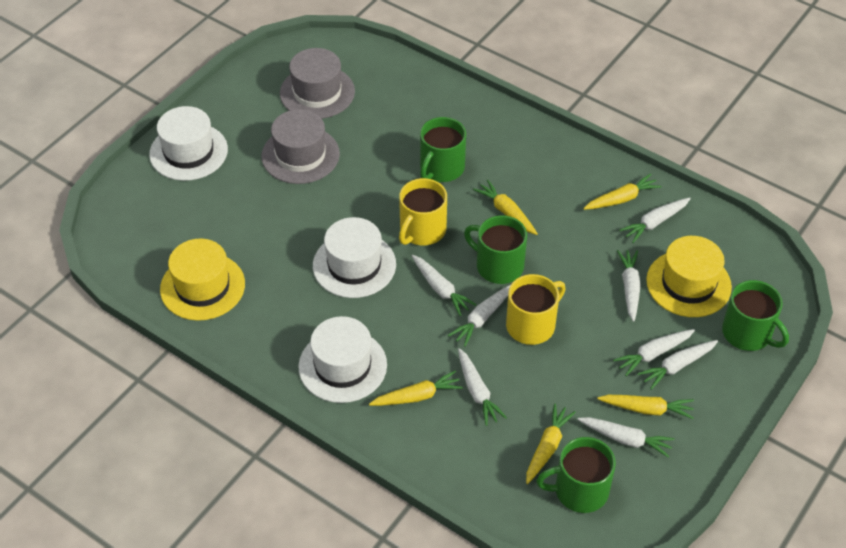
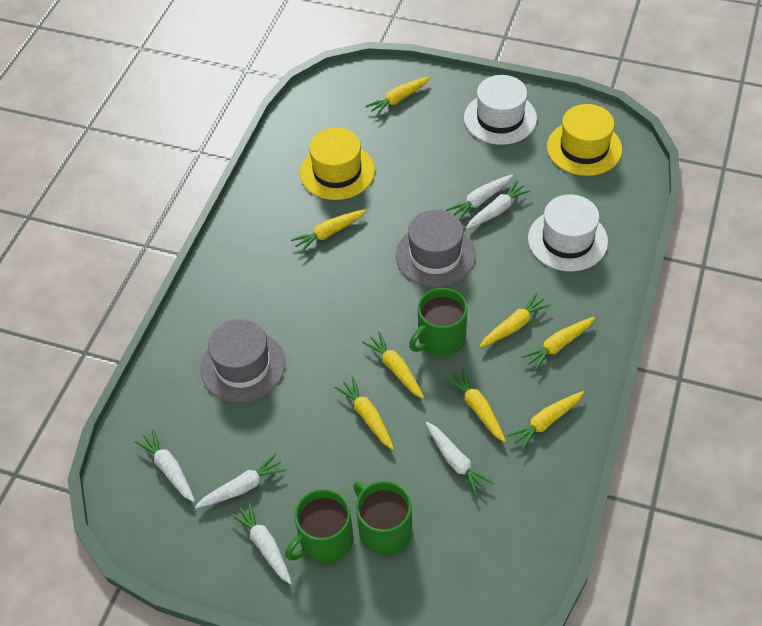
green mug: 4 -> 3
white carrot: 8 -> 6
white hat: 3 -> 2
yellow carrot: 5 -> 8
yellow mug: 2 -> 0

